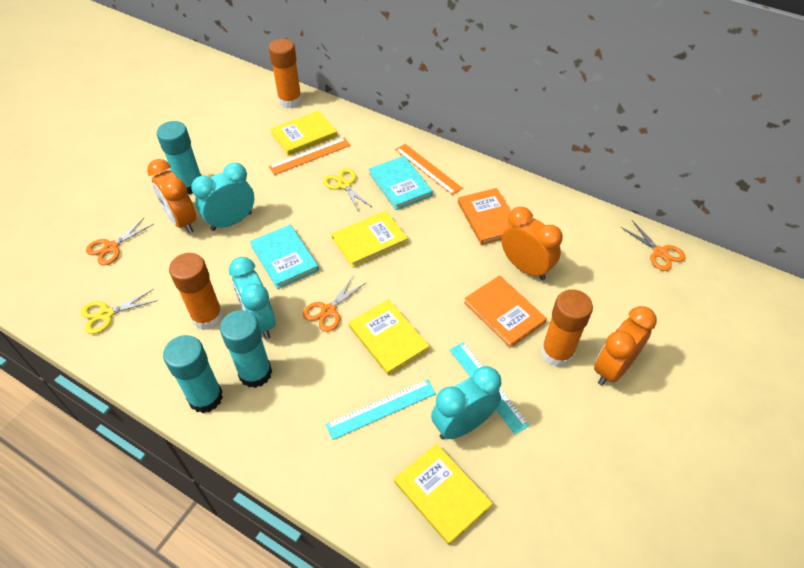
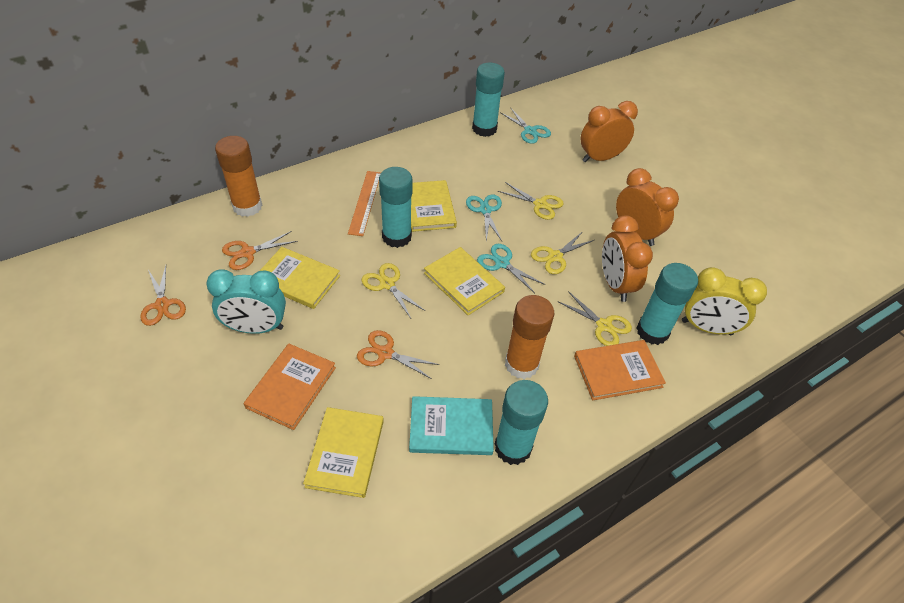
orange glue stick: 3 -> 2
orange ruler: 2 -> 1
turquoise book: 2 -> 1
turquoise clock: 3 -> 1
turquoise glue stick: 3 -> 4
turquoise ruler: 2 -> 0
turquoise scissors: 0 -> 3
yellow clock: 0 -> 1
yellow scissors: 2 -> 4

